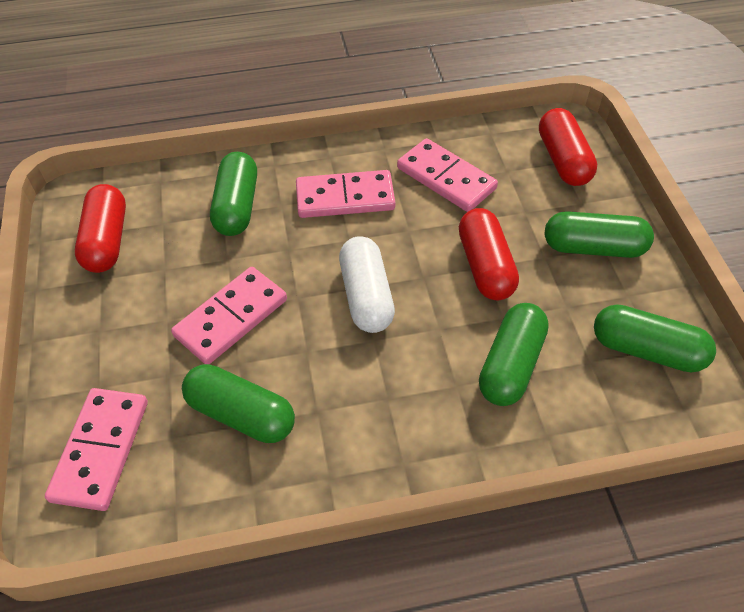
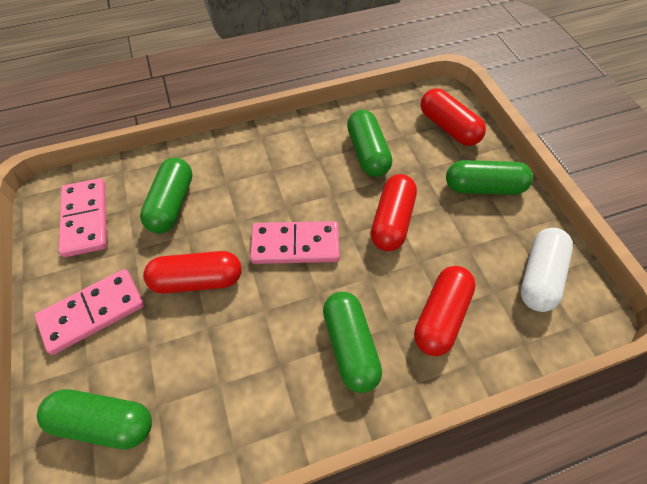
pink domino: 4 -> 3
red capsule: 3 -> 4

